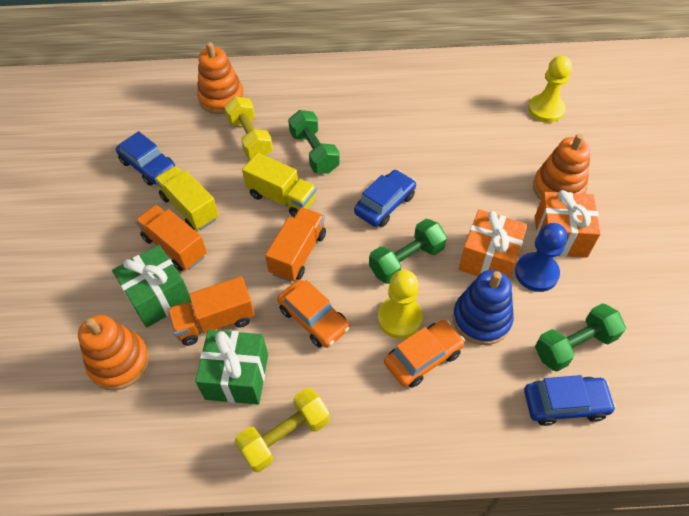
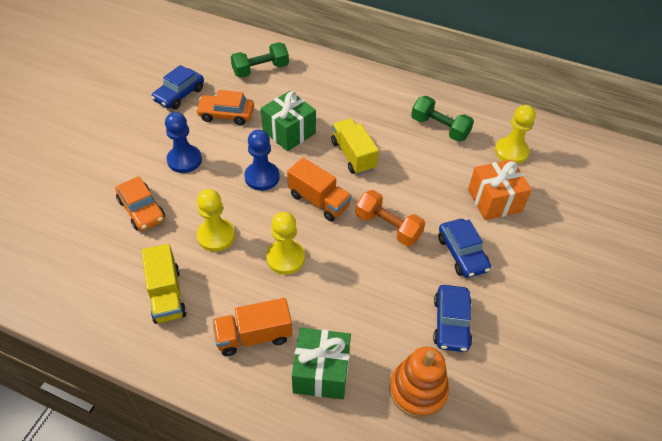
blue pawn: 1 -> 2
blue stacking toy: 1 -> 0
green dumbbell: 3 -> 2
orange dumbbell: 0 -> 1
orange gift: 2 -> 1
orange stacking toy: 3 -> 1
orange truck: 3 -> 2
yellow dumbbell: 2 -> 0
yellow pawn: 2 -> 3

